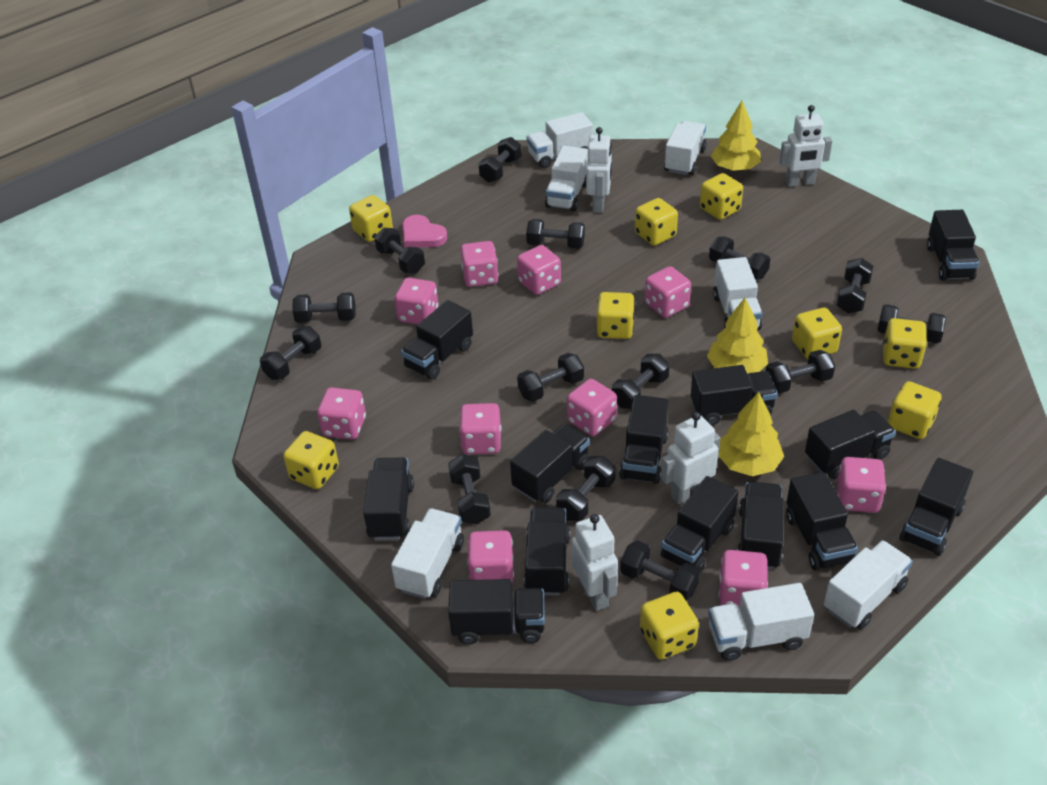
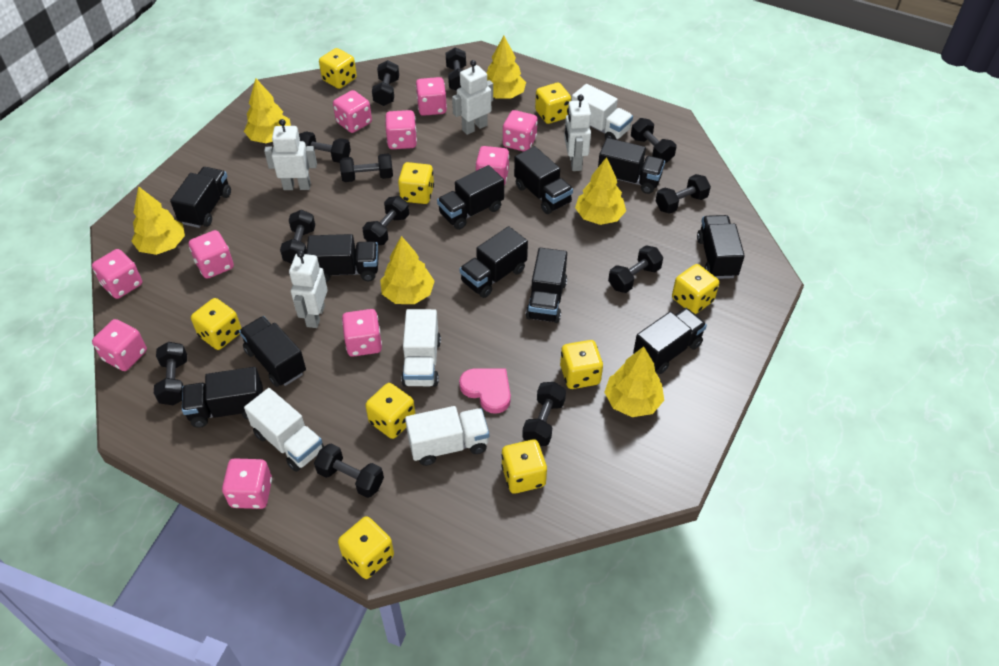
black dumbbell: 14 -> 12
black truck: 13 -> 11
white truck: 7 -> 4
yellow tree: 3 -> 6

